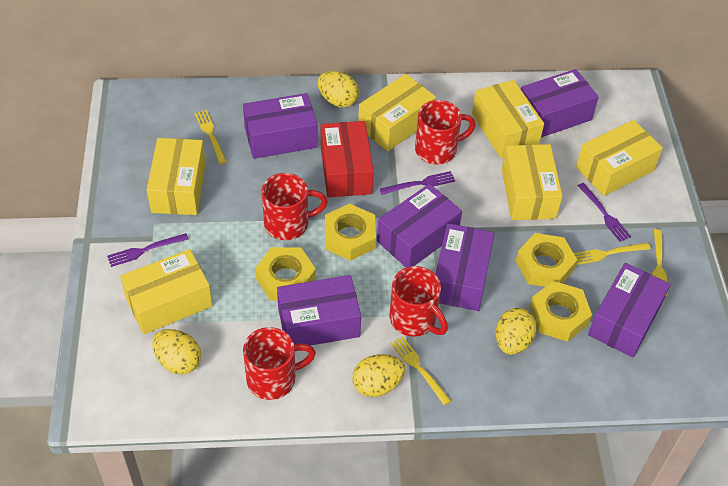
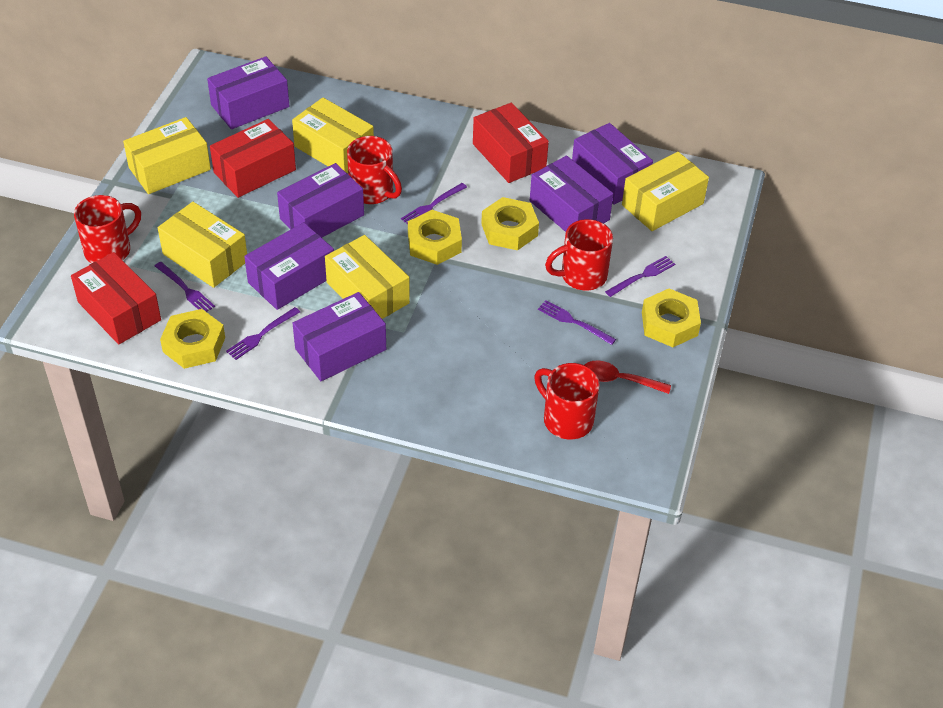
purple fork: 3 -> 5
red box: 1 -> 3
red spoon: 0 -> 1
yellow box: 6 -> 5
yellow egg: 4 -> 0
yellow fork: 4 -> 0

